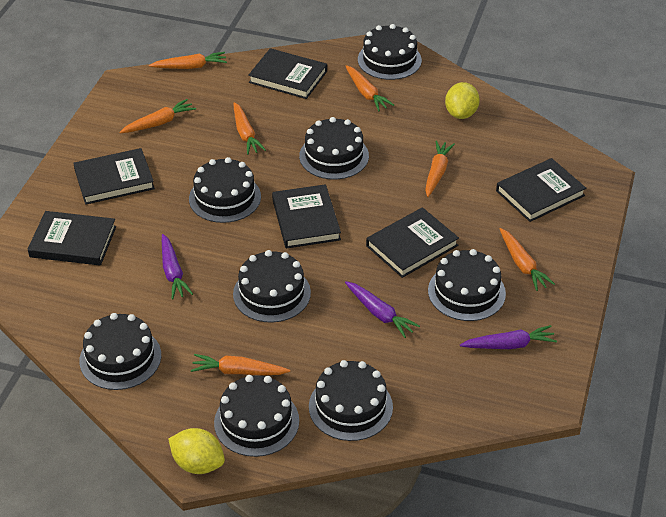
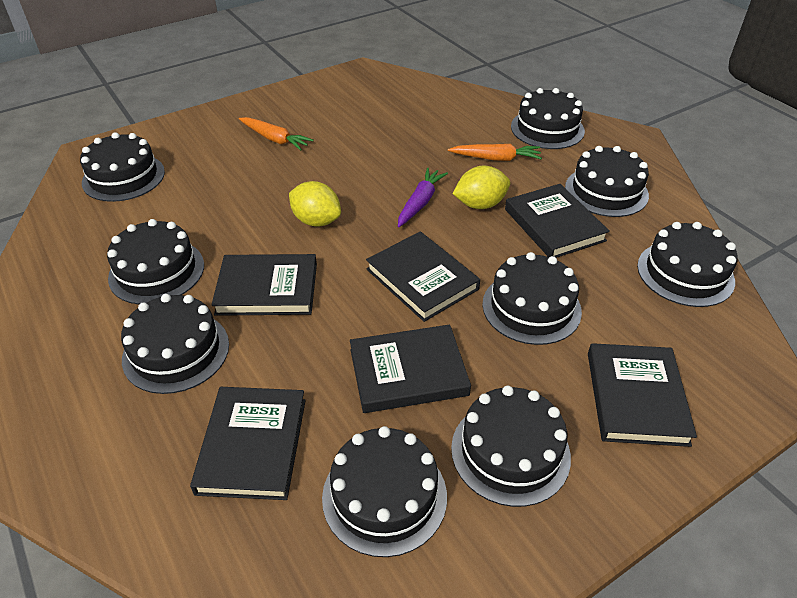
black cake: 8 -> 9
orange carrot: 7 -> 2
purple carrot: 3 -> 1

